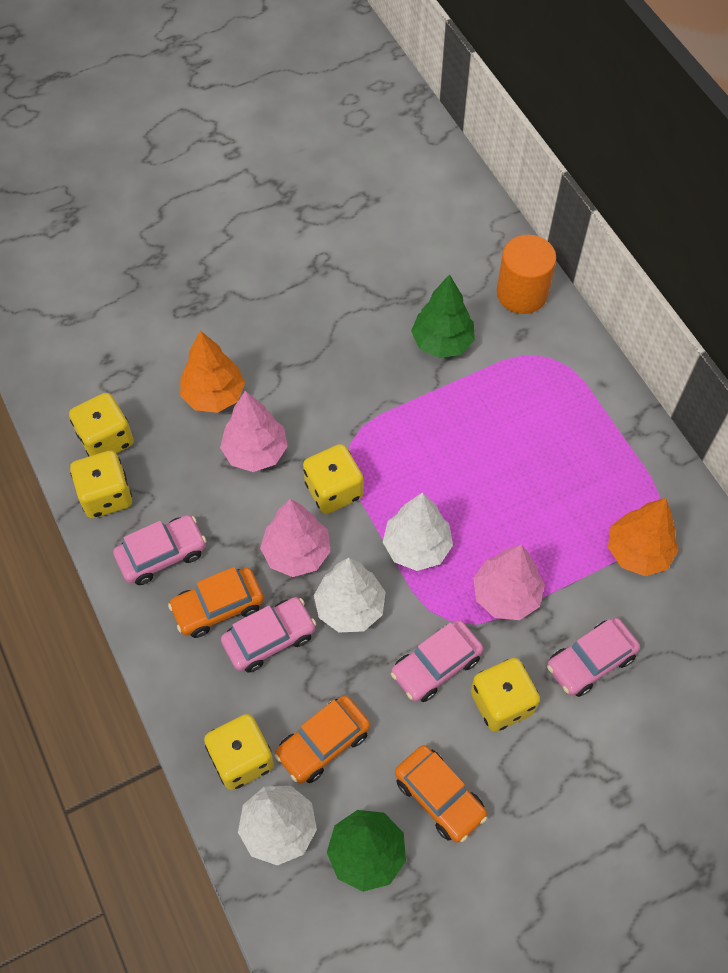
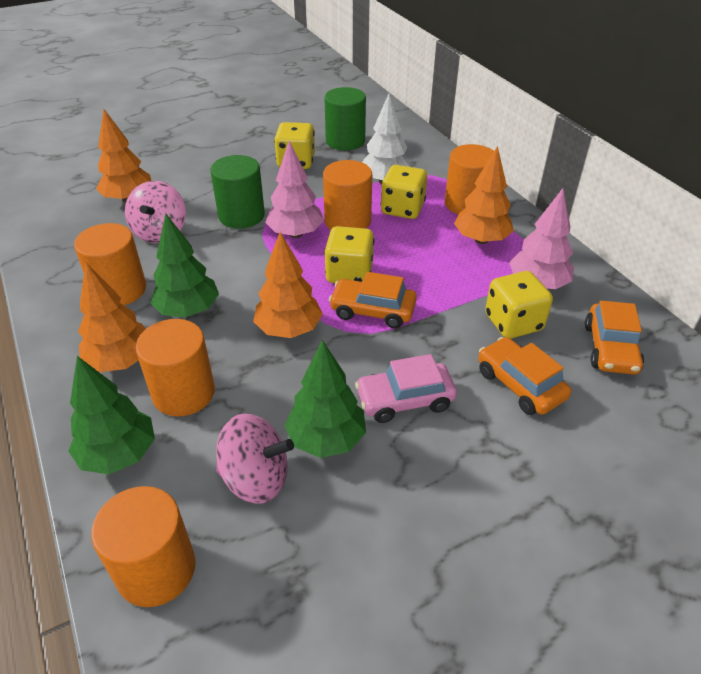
green cylinder: 0 -> 2
green tree: 2 -> 3
orange cylinder: 1 -> 5
orange tree: 2 -> 4
pink car: 4 -> 1
pink spinning top: 0 -> 2
pink tree: 3 -> 2
white tree: 3 -> 1
yellow dice: 5 -> 4

